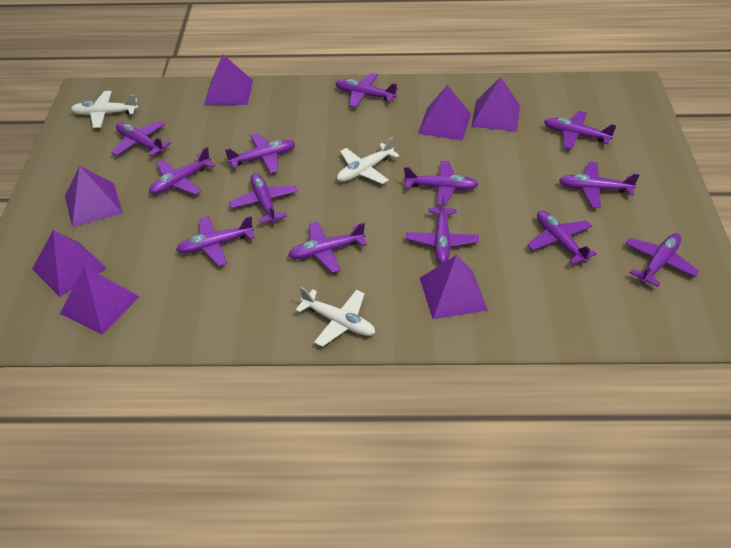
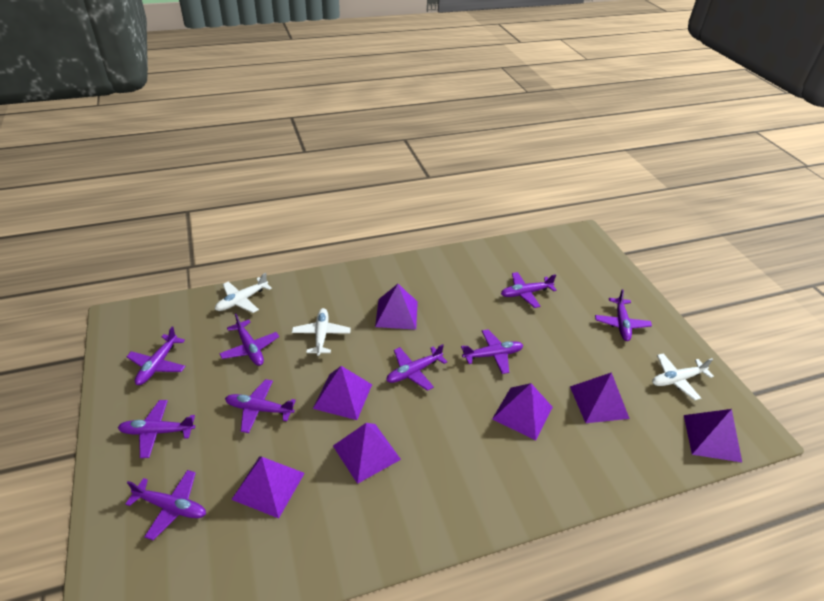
purple plane: 13 -> 9

